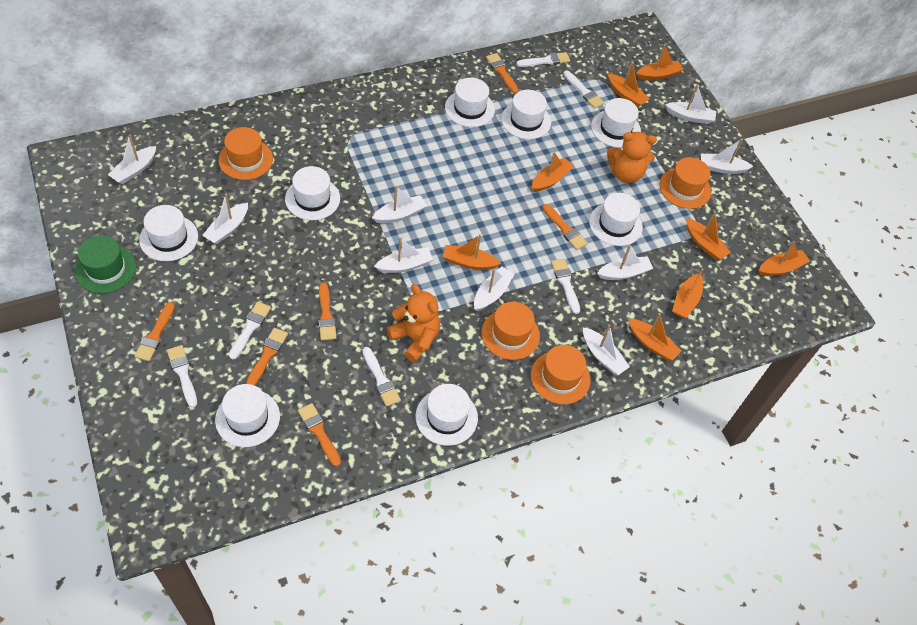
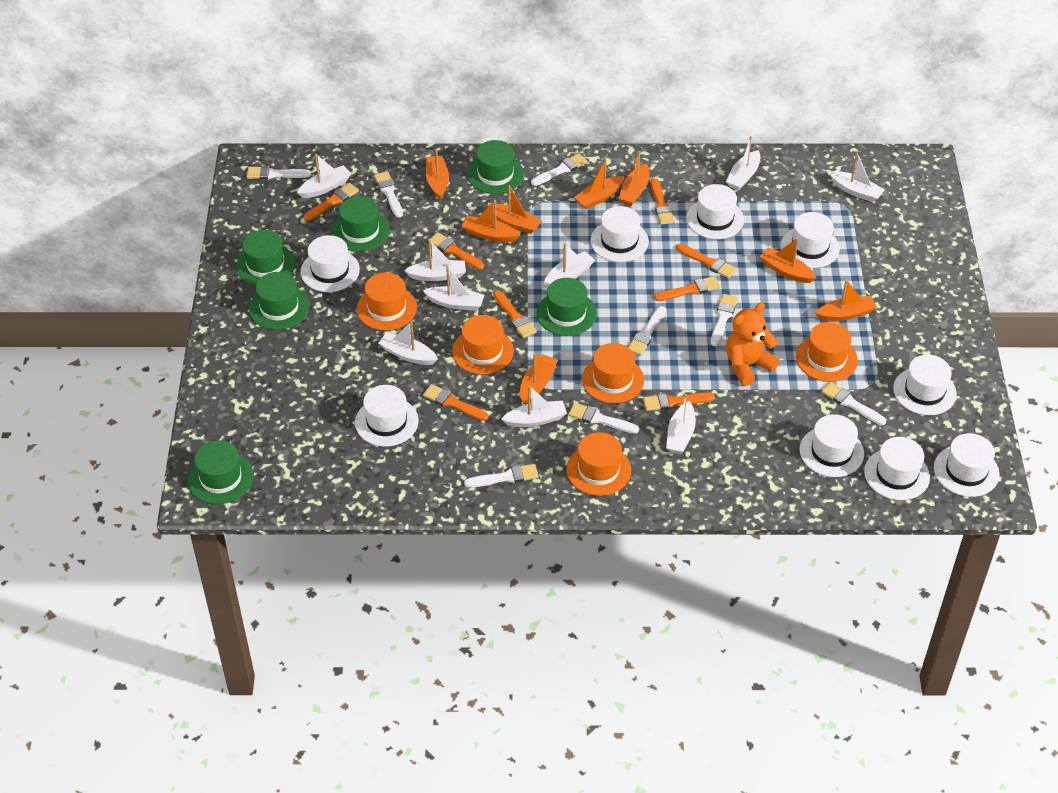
green hat: 1 -> 6
orange brush: 6 -> 8
orange hat: 4 -> 5
orange teddy bear: 2 -> 1
white brush: 6 -> 8
white hat: 8 -> 9

